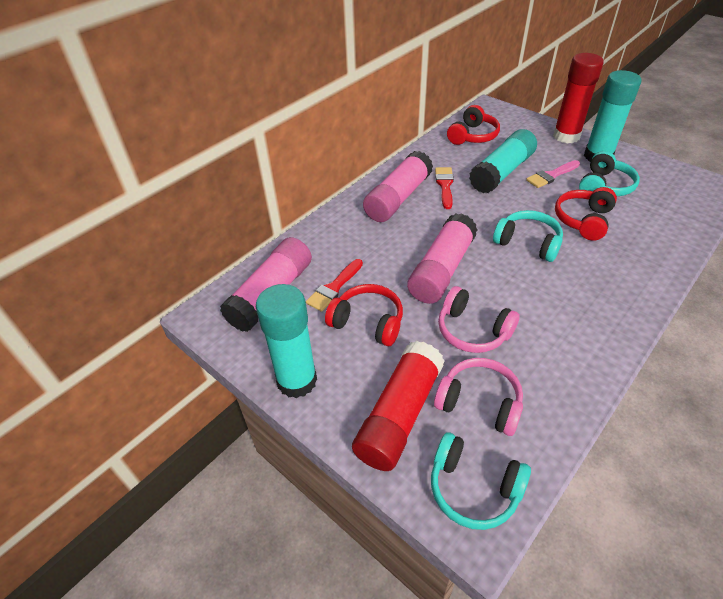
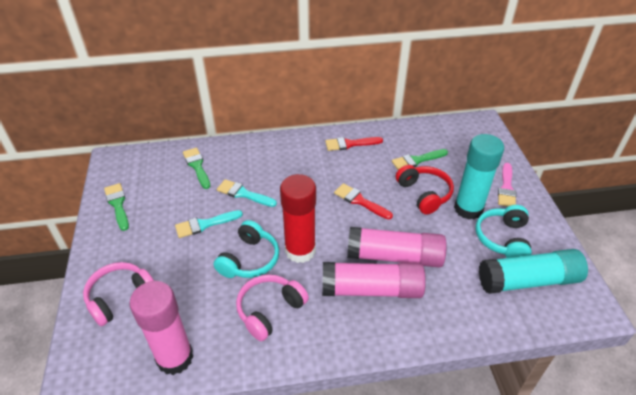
green brush: 0 -> 3
red glue stick: 2 -> 1
red headphones: 3 -> 1
turquoise brush: 0 -> 2
turquoise glue stick: 3 -> 2
turquoise headphones: 3 -> 2

